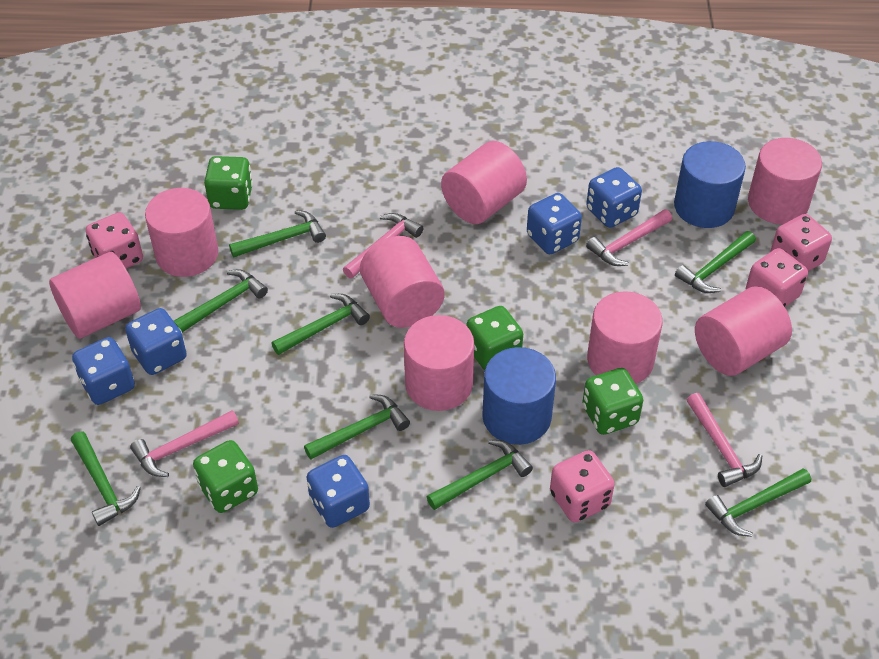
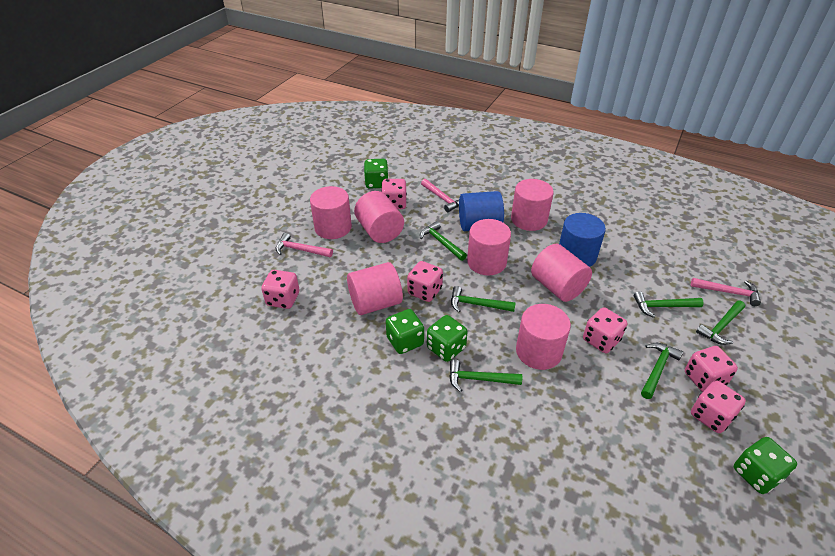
blue dice: 5 -> 0
green hammer: 8 -> 6
pink cylinder: 8 -> 7
pink dice: 4 -> 6
pink hammer: 4 -> 3

